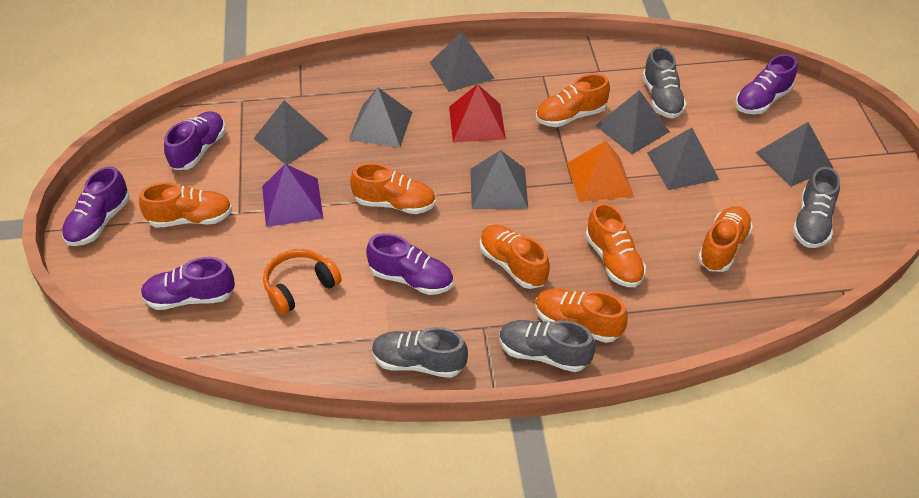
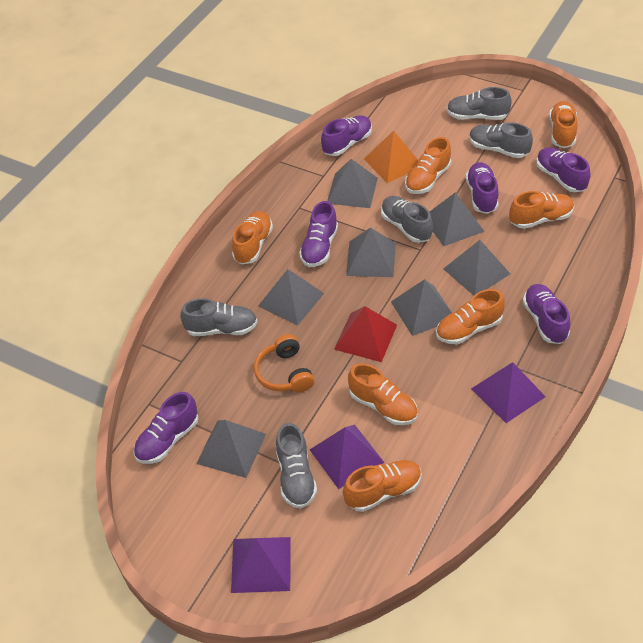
grey shoe: 4 -> 5
purple pyramid: 1 -> 3
purple shoe: 5 -> 6

